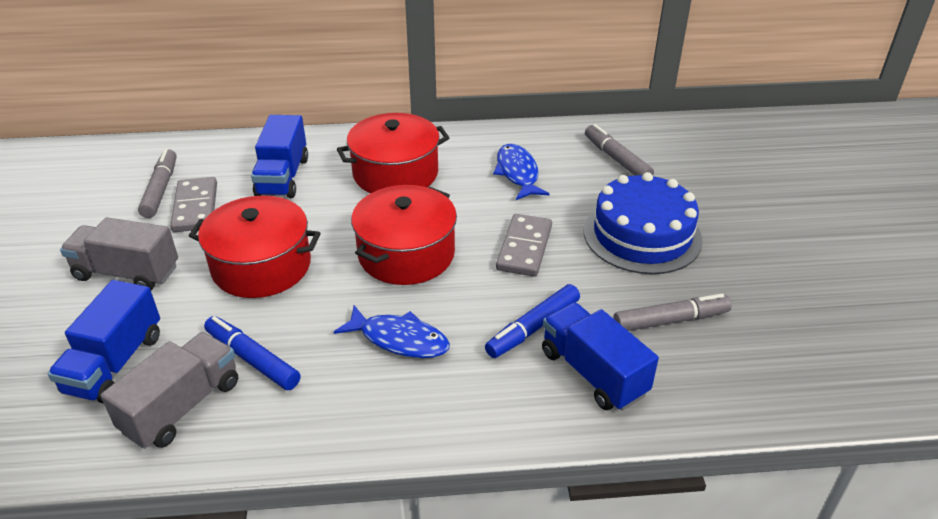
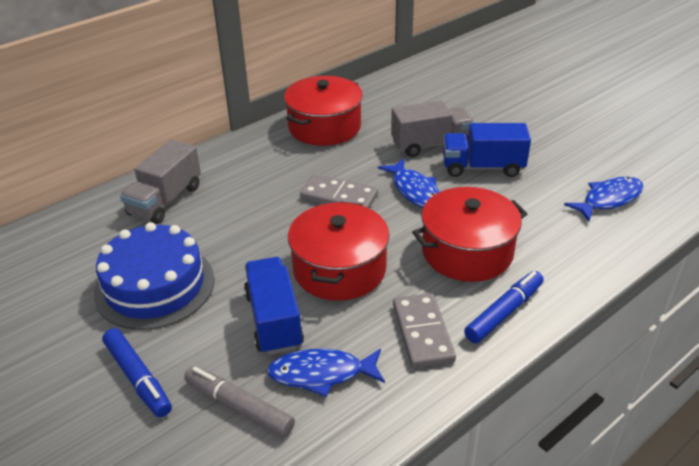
blue fish: 2 -> 3
blue truck: 3 -> 2
grey marker: 3 -> 1

